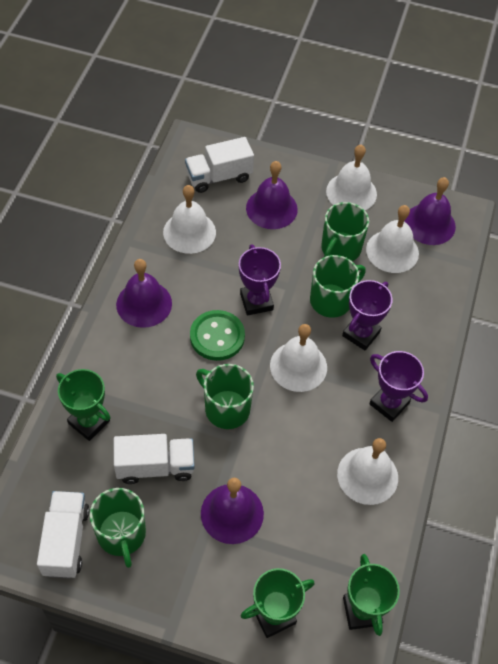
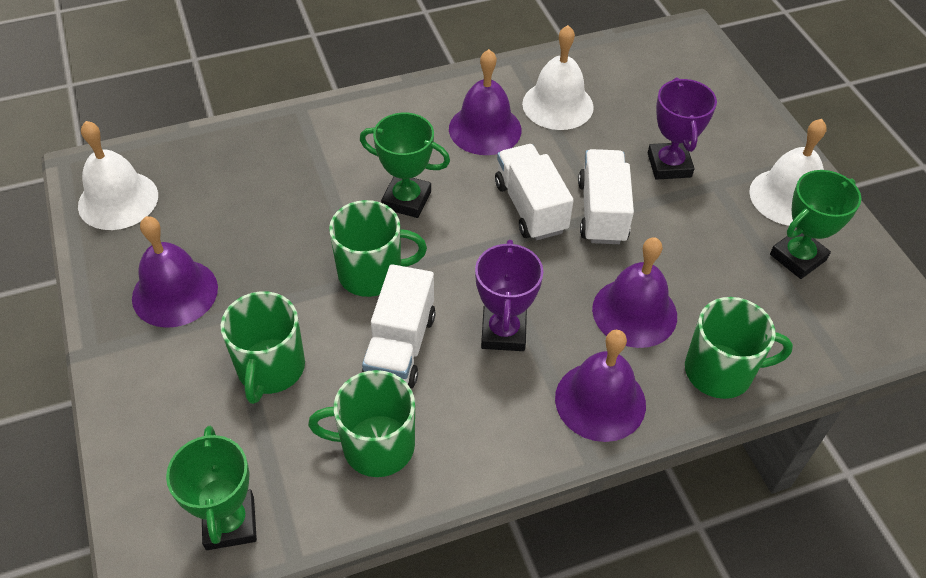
green button: 1 -> 0
purple trophy: 3 -> 2
white bell: 5 -> 3

